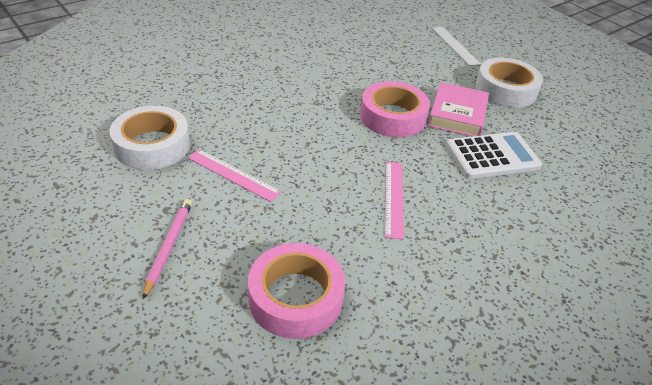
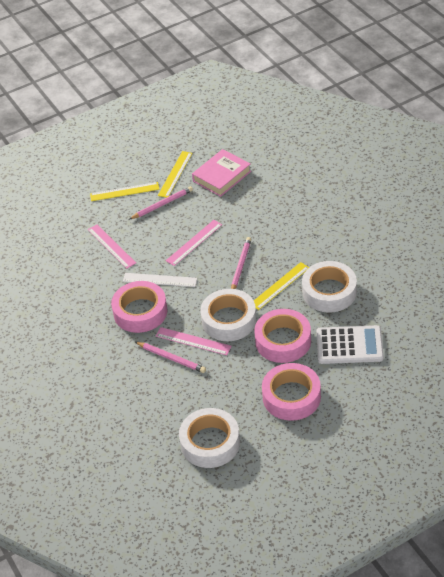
pink pencil: 1 -> 3
pink ruler: 2 -> 3
pink tape: 2 -> 3
white tape: 2 -> 3
yellow ruler: 0 -> 3

